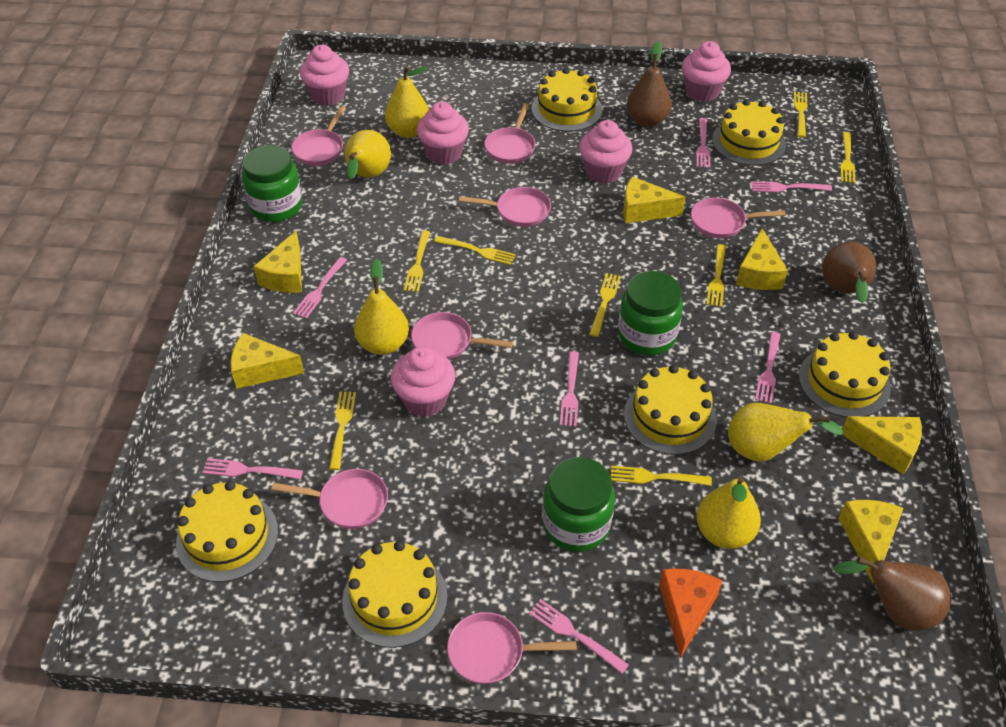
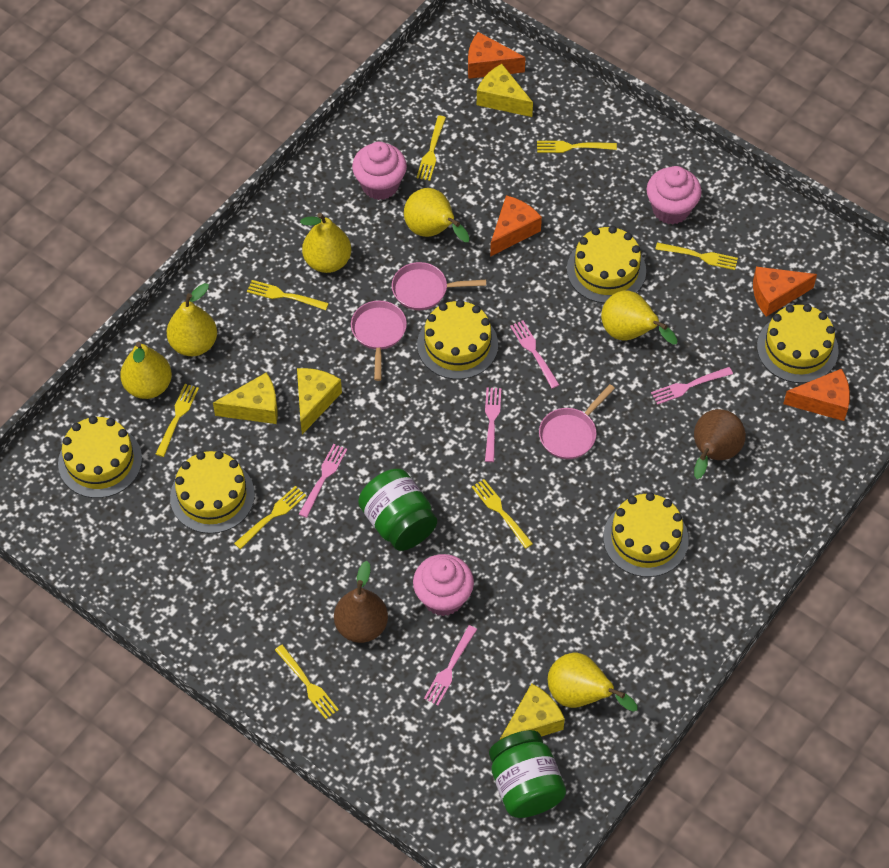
brown pear: 3 -> 2
green jar: 3 -> 2
orange cheese: 1 -> 4
pink cupcake: 5 -> 3
pink fork: 7 -> 5
pink pan: 7 -> 3
yellow cheese: 6 -> 4
yellow pear: 5 -> 6

